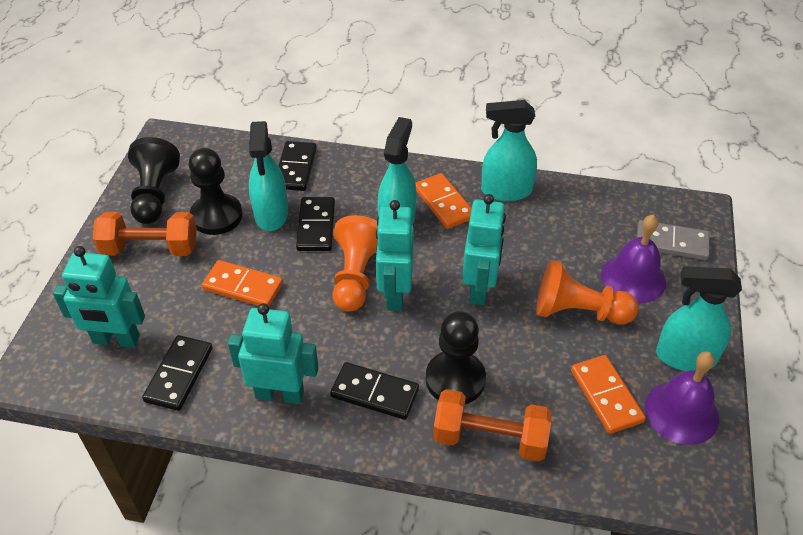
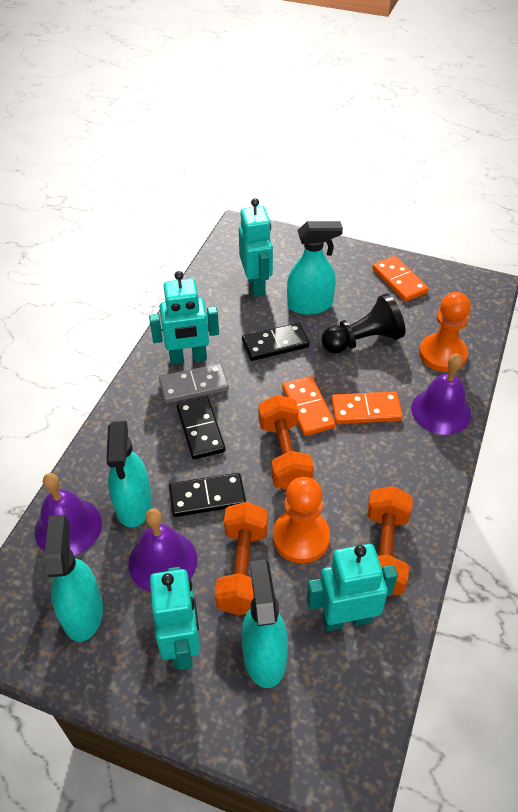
black domino: 4 -> 3
black pawn: 3 -> 1
orange dumbbell: 2 -> 3
purple bell: 2 -> 3

